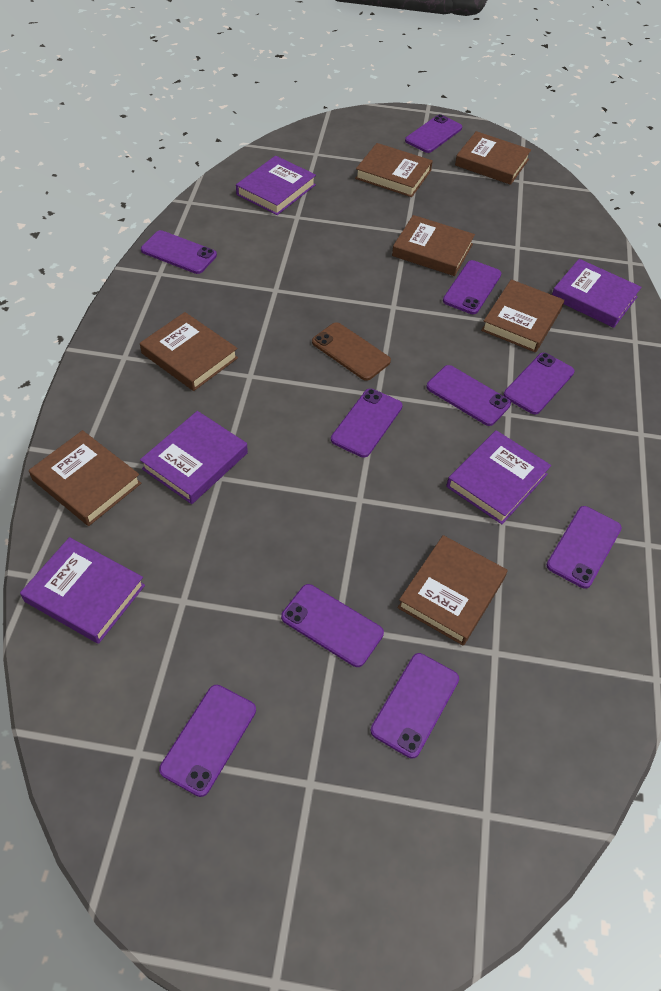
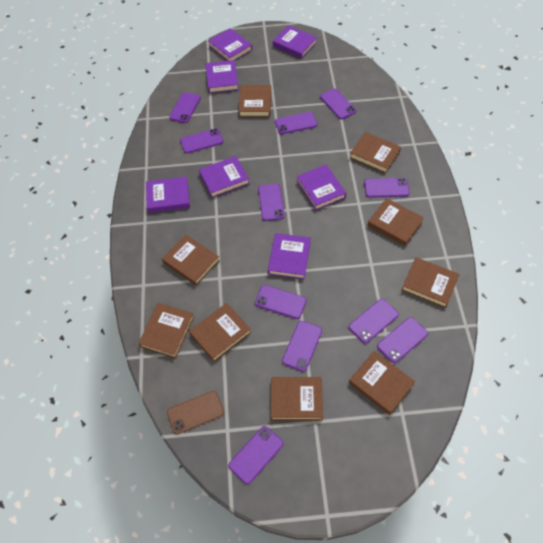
brown book: 7 -> 9
purple book: 5 -> 7
purple phone: 10 -> 11

